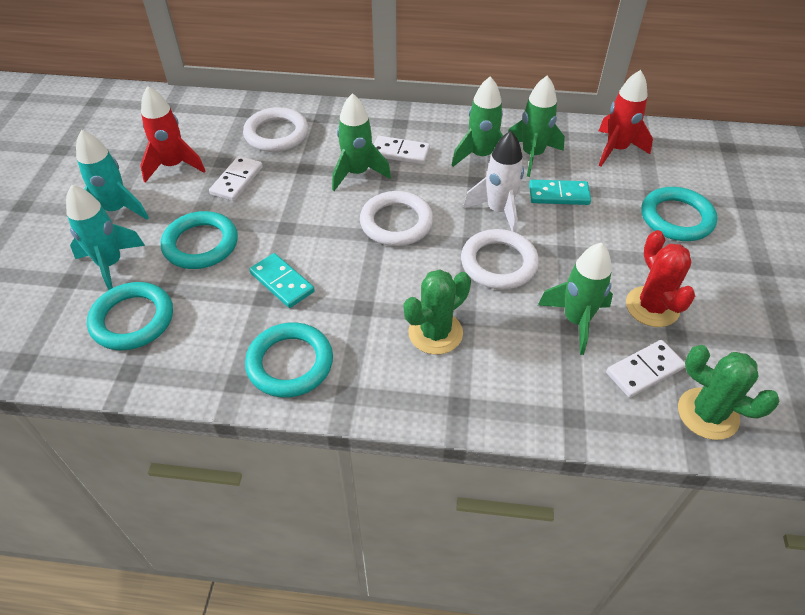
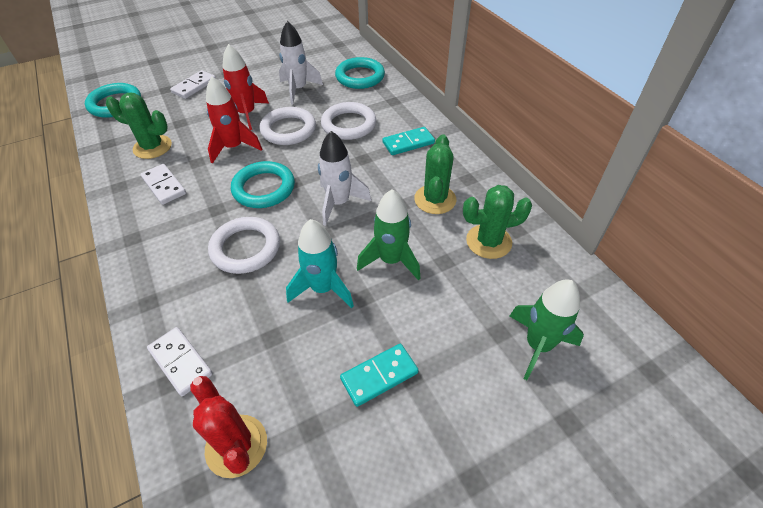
green cactus: 2 -> 3
green rocket: 4 -> 2
turquoise ring: 4 -> 3
turquoise rocket: 2 -> 1
white rocket: 1 -> 2

